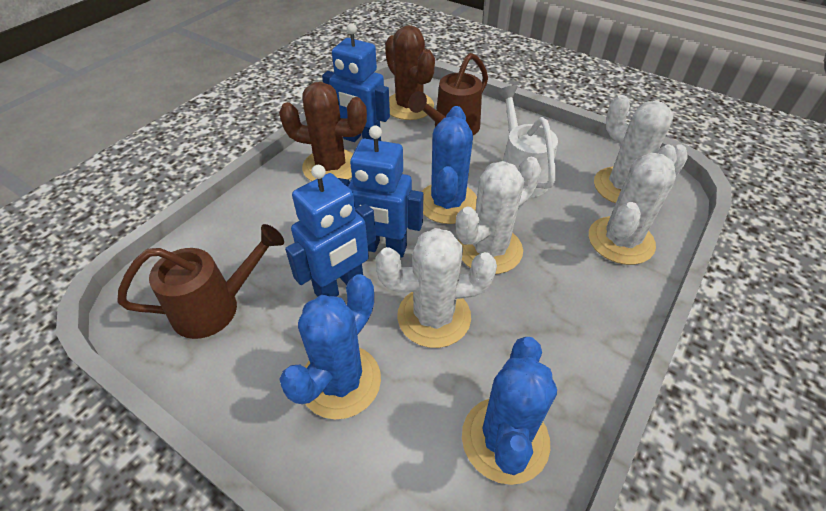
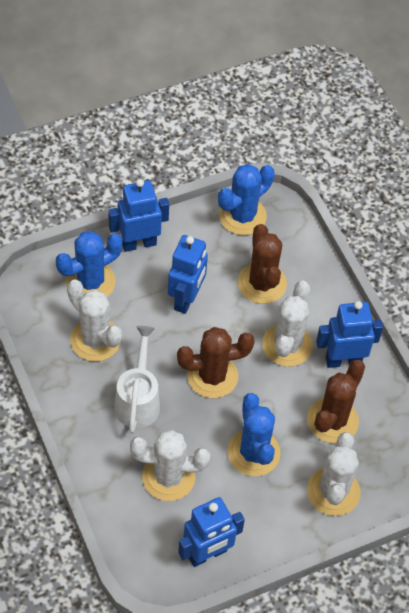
blue robot: 3 -> 4
brown cactus: 2 -> 3
brown watering can: 2 -> 0

